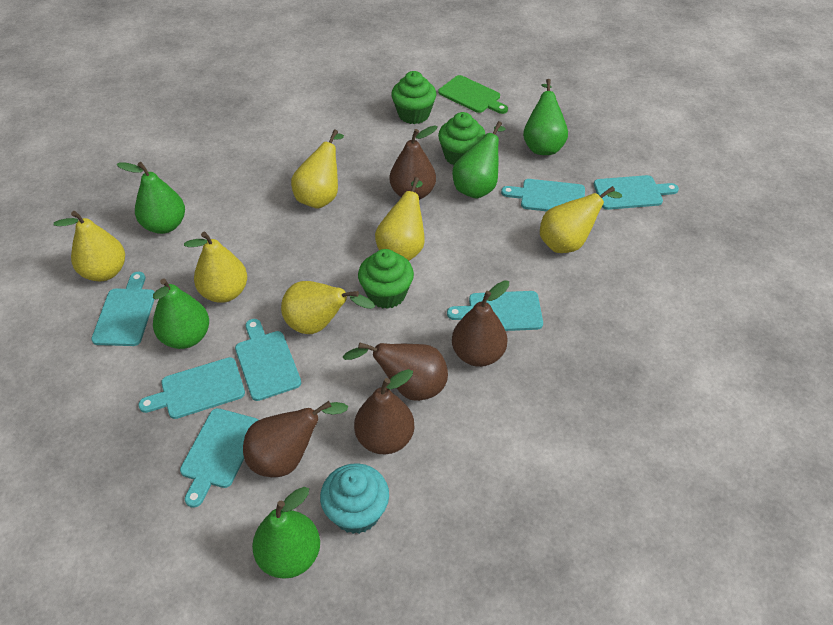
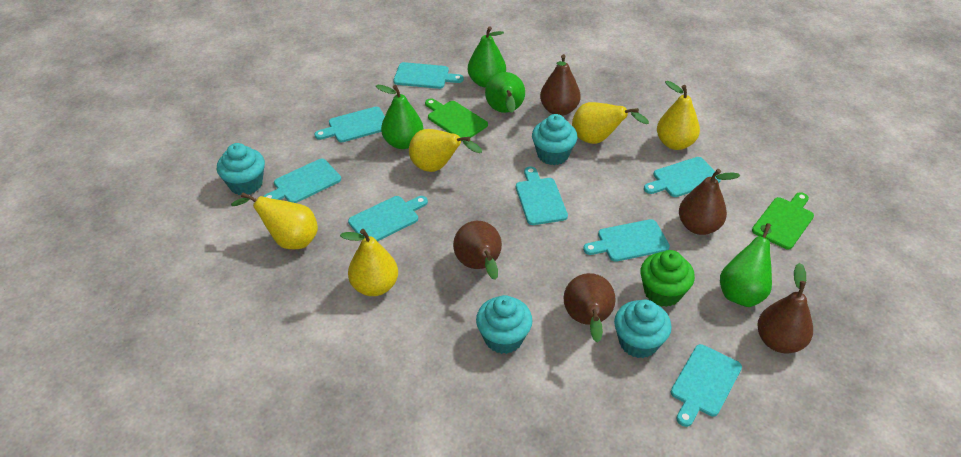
green cupcake: 3 -> 1
green cutting board: 1 -> 2
green pear: 5 -> 4
turquoise cupcake: 1 -> 4
turquoise cutting board: 7 -> 8
yellow pear: 6 -> 5

